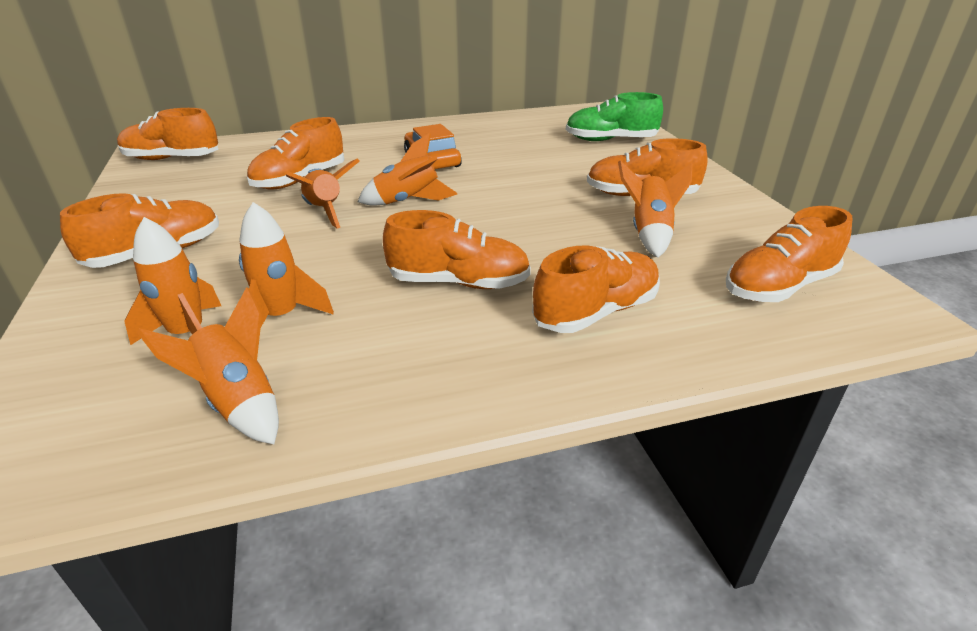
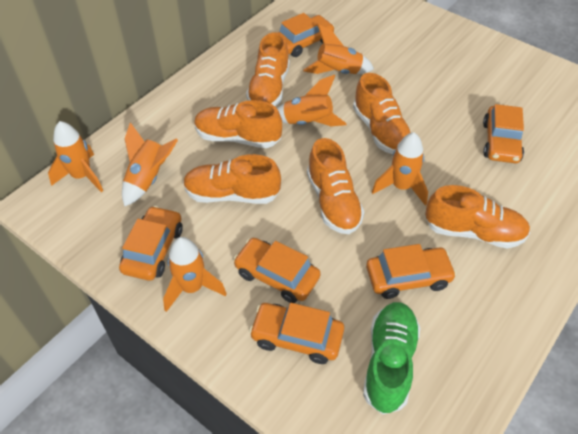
orange car: 1 -> 6
orange shoe: 7 -> 6

